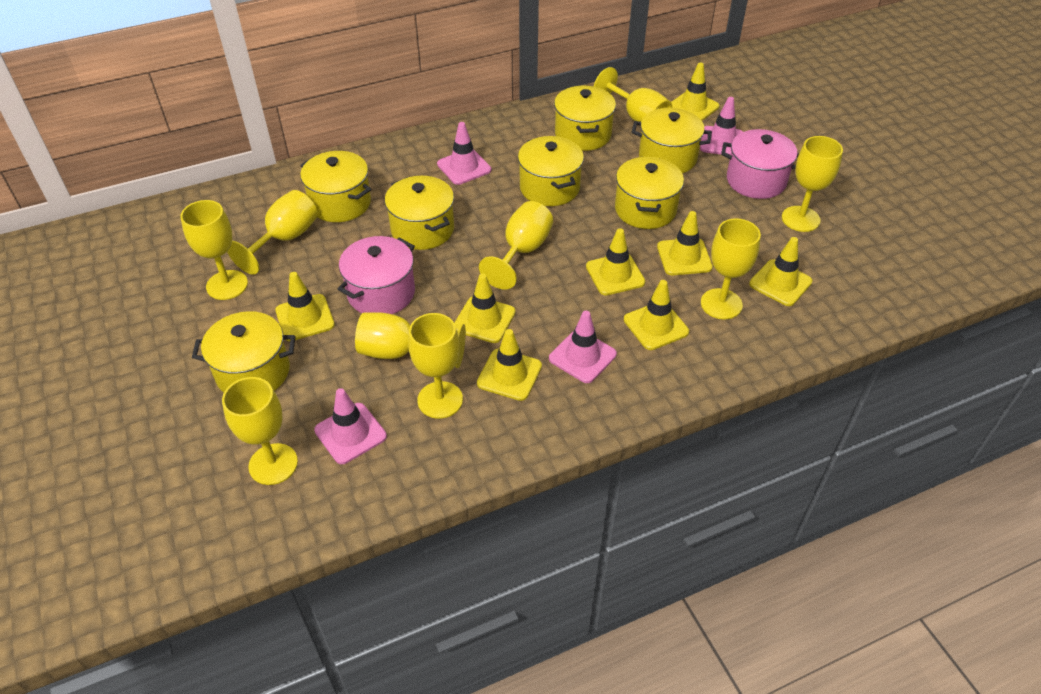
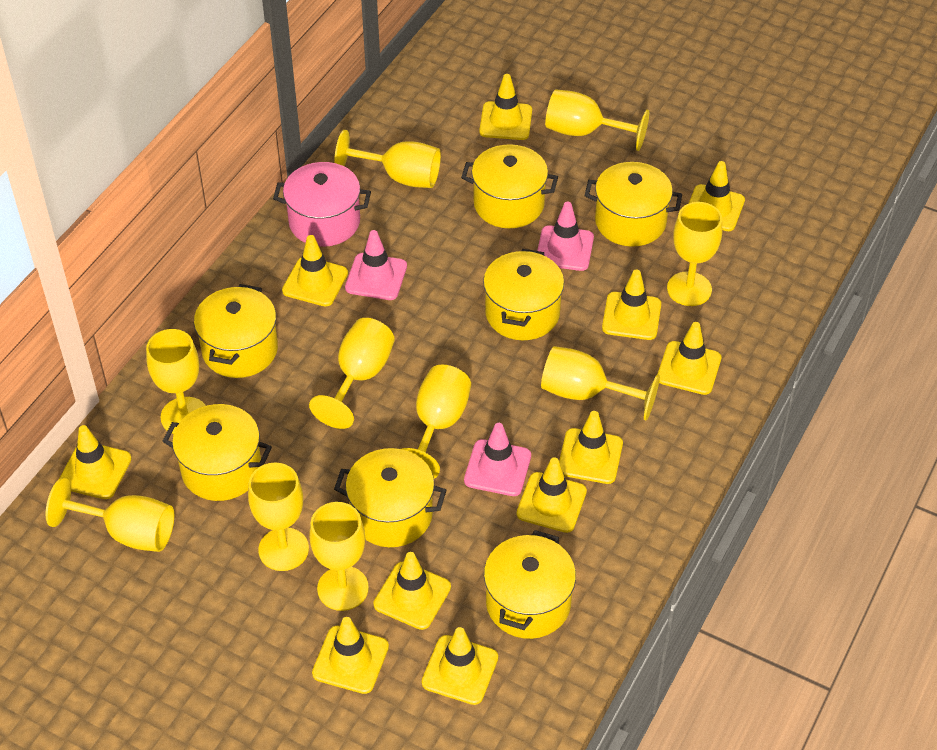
pink pot: 2 -> 1
pink traffic cone: 4 -> 3
yellow goblet: 9 -> 10
yellow traffic cone: 8 -> 11

